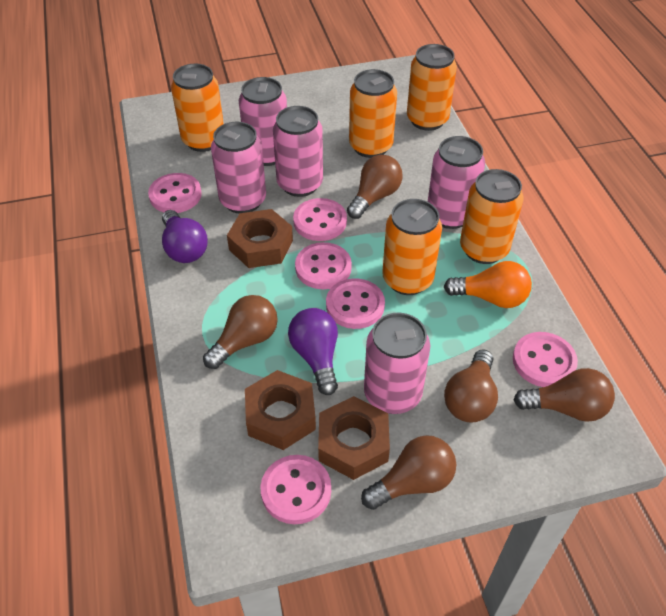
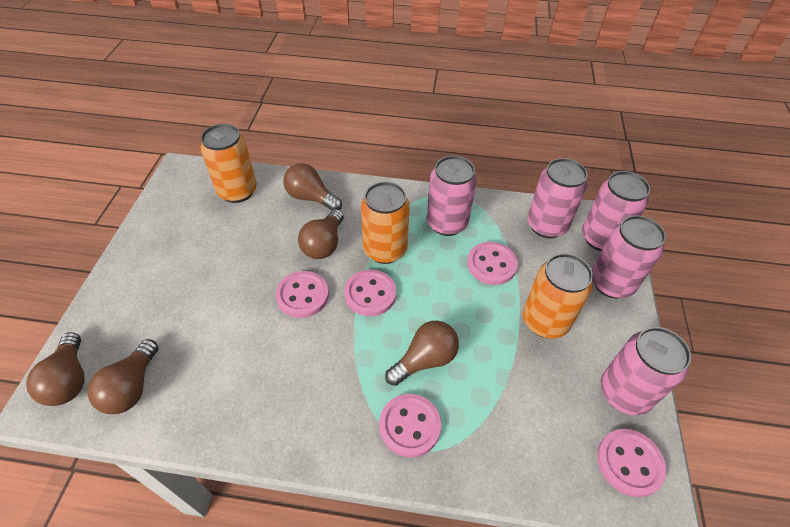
brown nut: 3 -> 0
orange can: 5 -> 3
orange light bulb: 1 -> 0
pink button: 6 -> 5
purple light bulb: 2 -> 0

